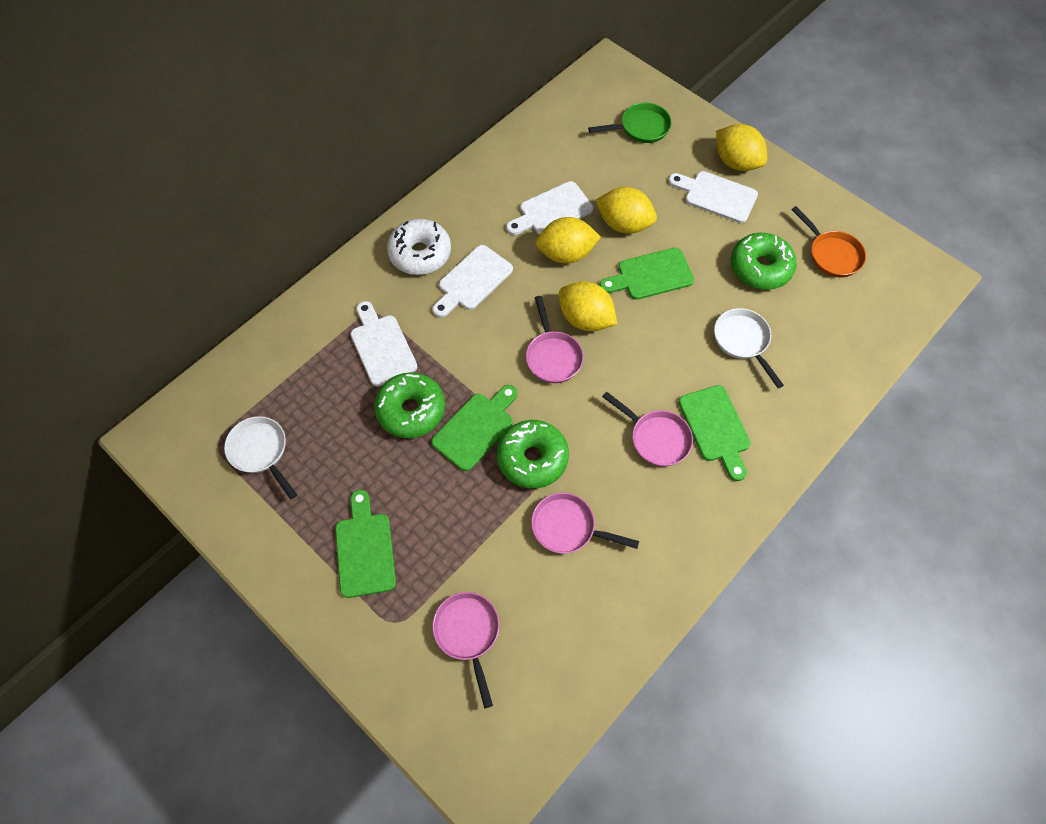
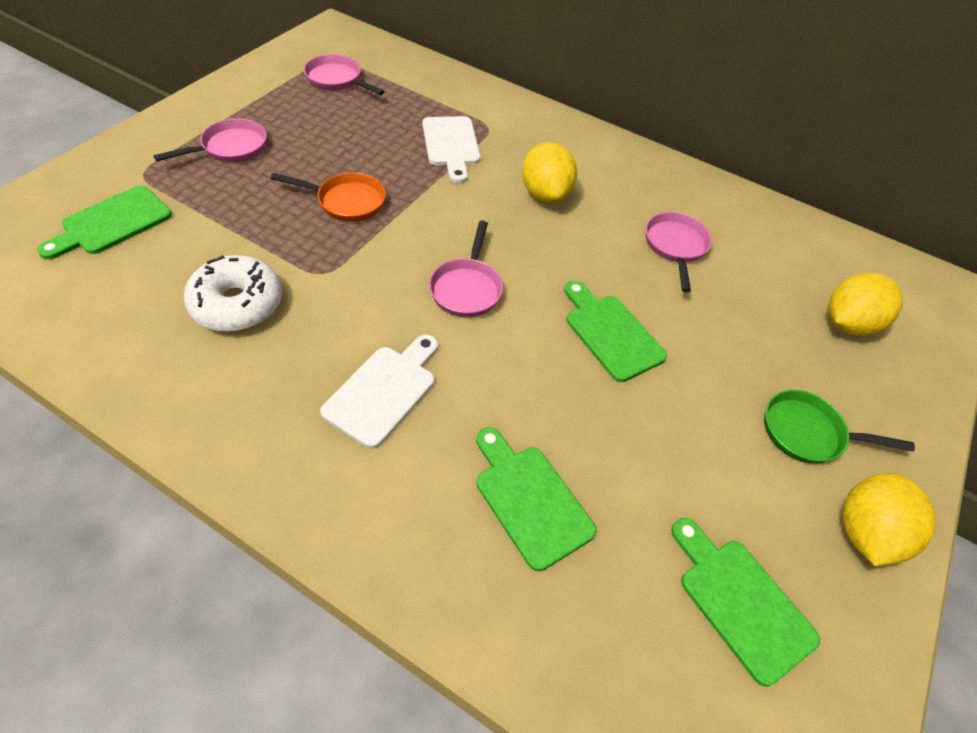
green donut: 3 -> 0
white cutting board: 4 -> 2
white pan: 2 -> 0
yellow lemon: 4 -> 3

